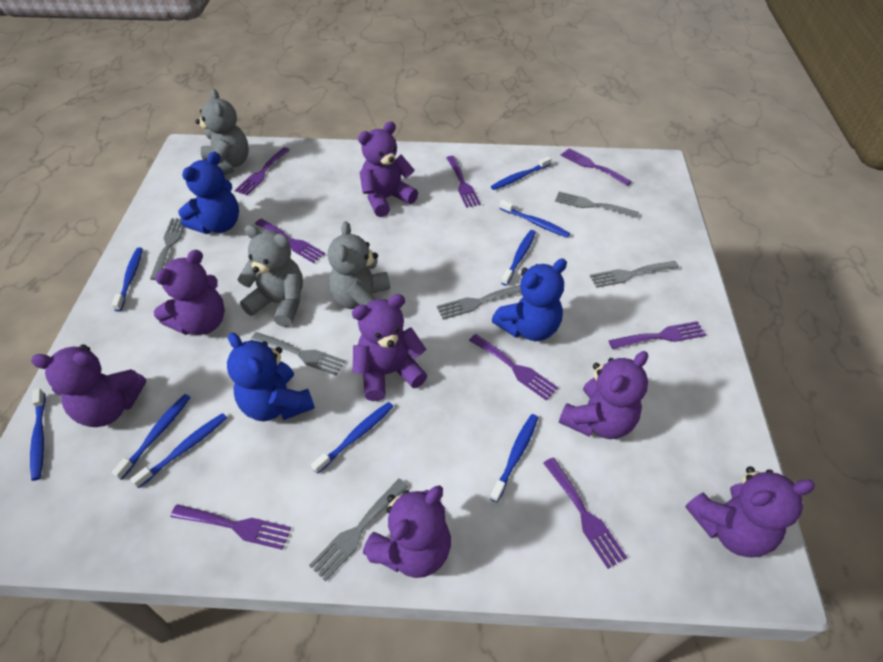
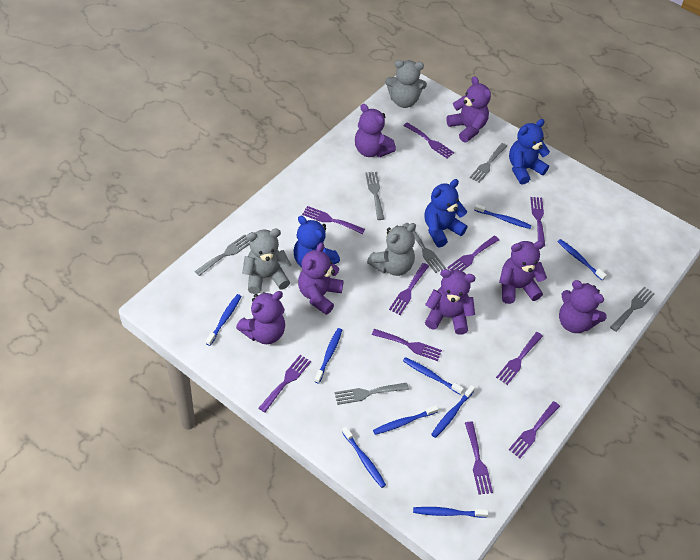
purple fork: 8 -> 10

